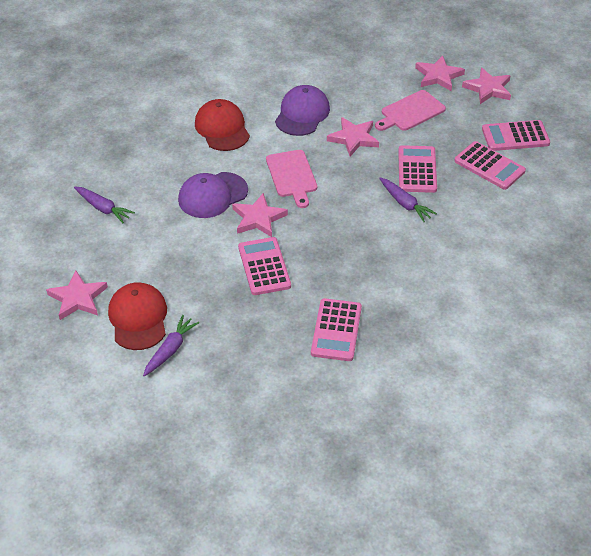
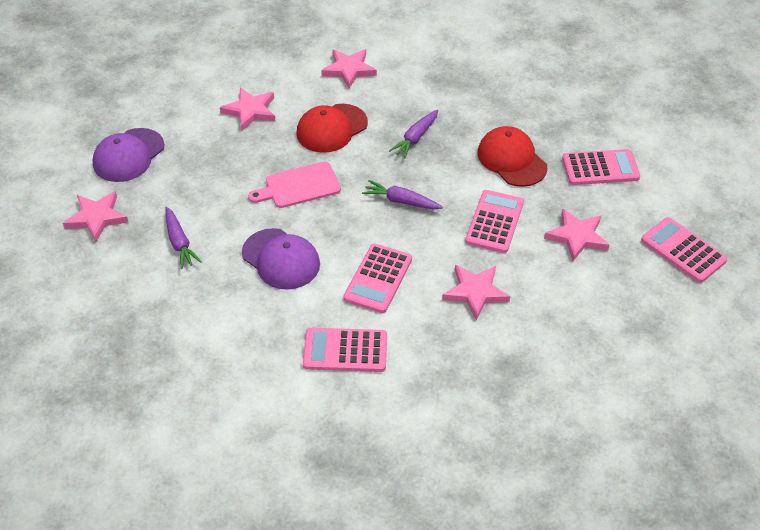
pink cutting board: 2 -> 1

